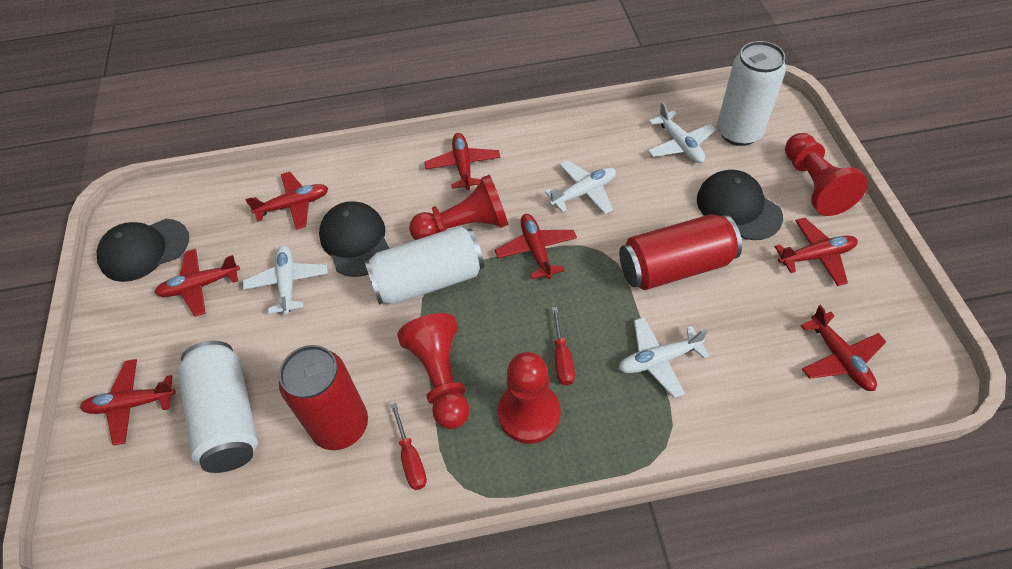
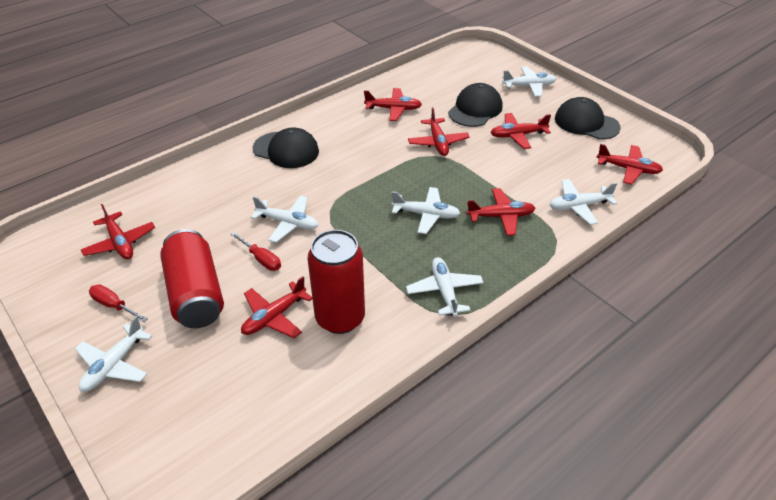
red pawn: 4 -> 0
white can: 3 -> 0
white plane: 4 -> 6

